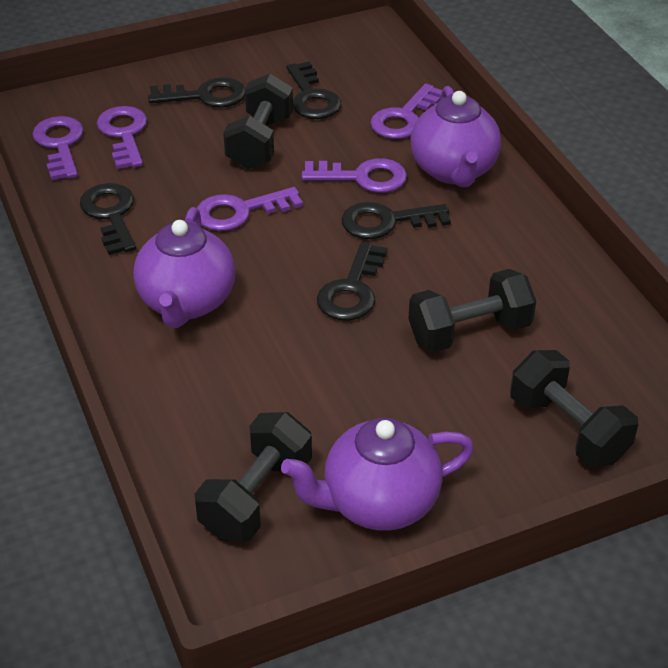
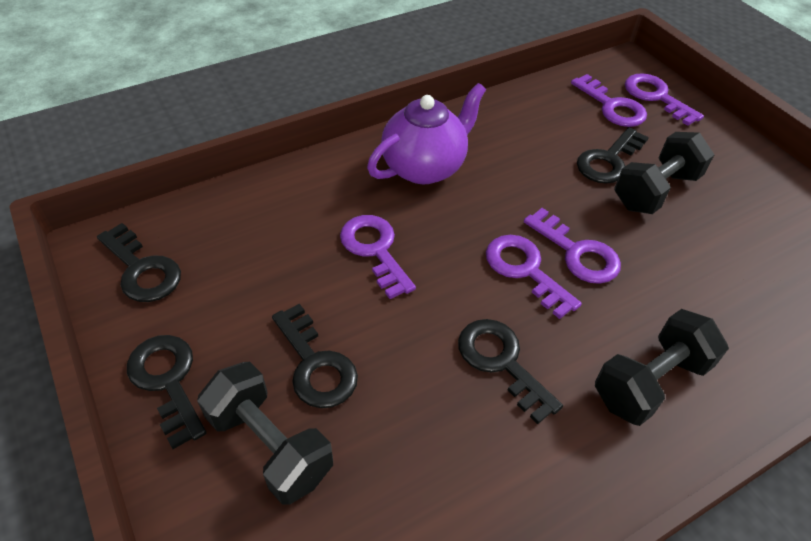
black dumbbell: 4 -> 3
purple teapot: 3 -> 1

